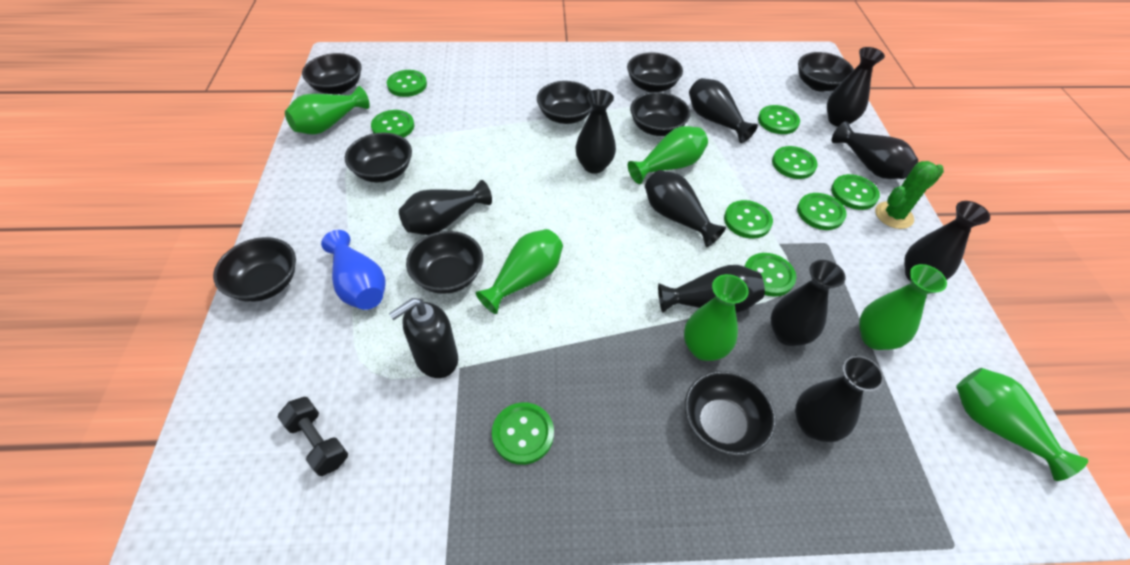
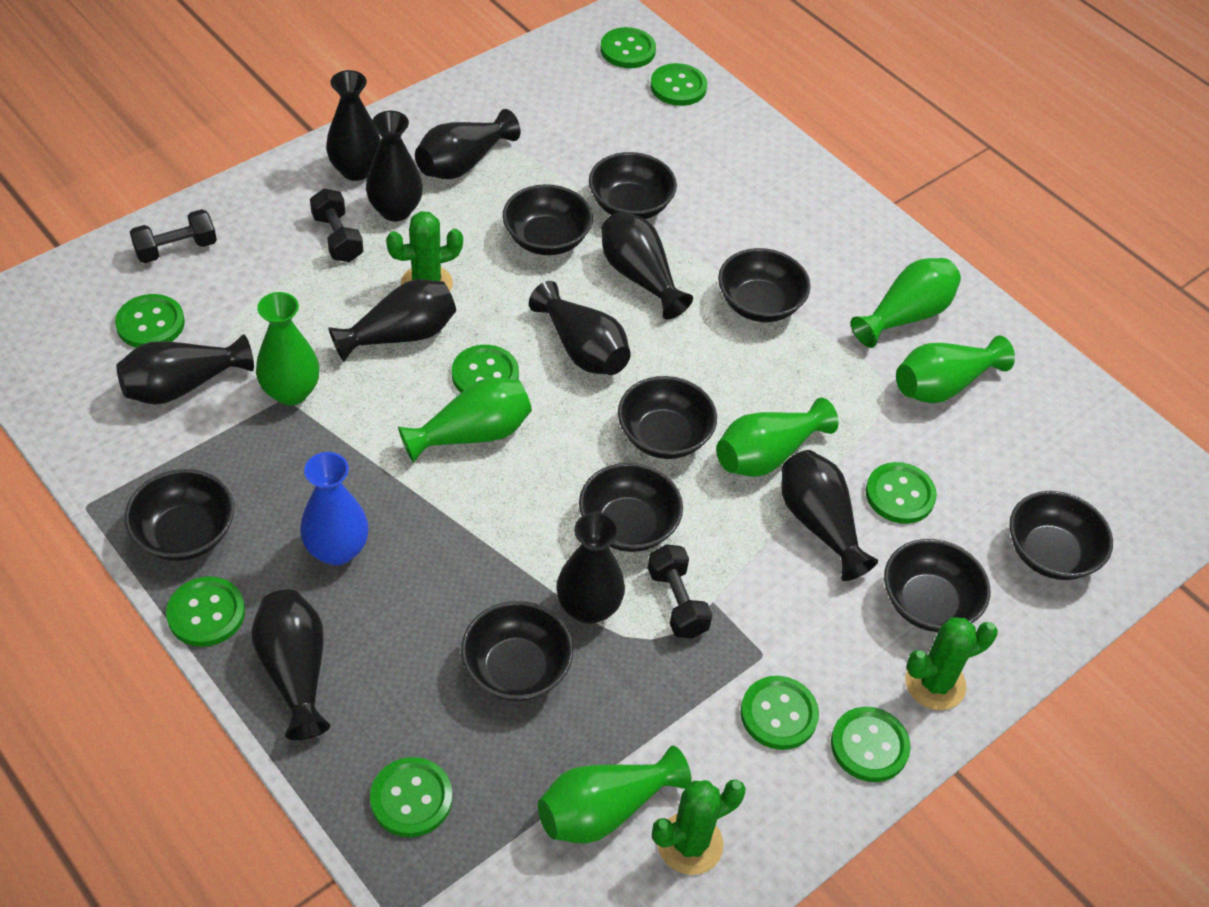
black dumbbell: 1 -> 3
black soap dispenser: 1 -> 0
green cactus: 1 -> 3

